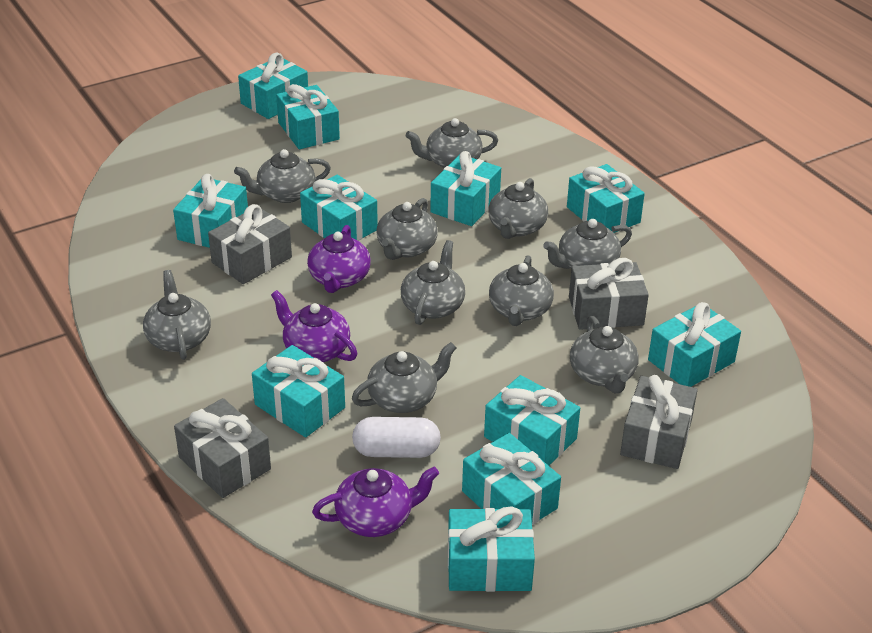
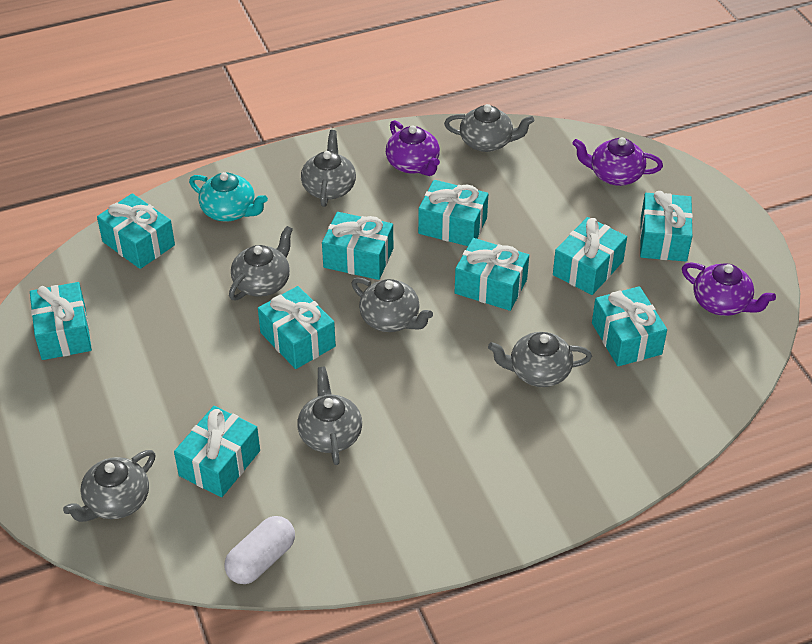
grey gift: 4 -> 0
grey teapot: 10 -> 7
turquoise gift: 11 -> 10
turquoise teapot: 0 -> 1

